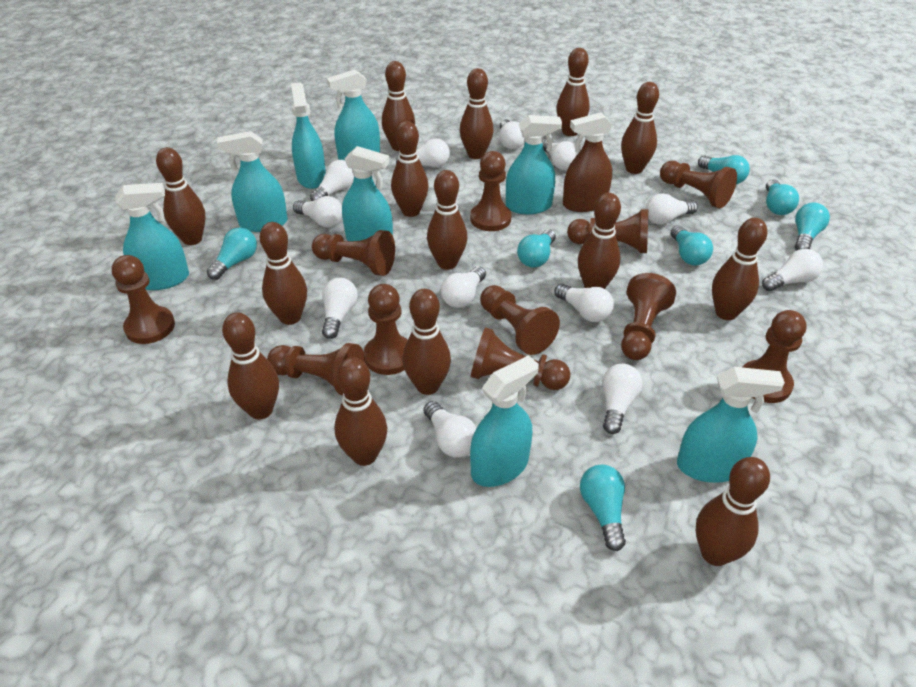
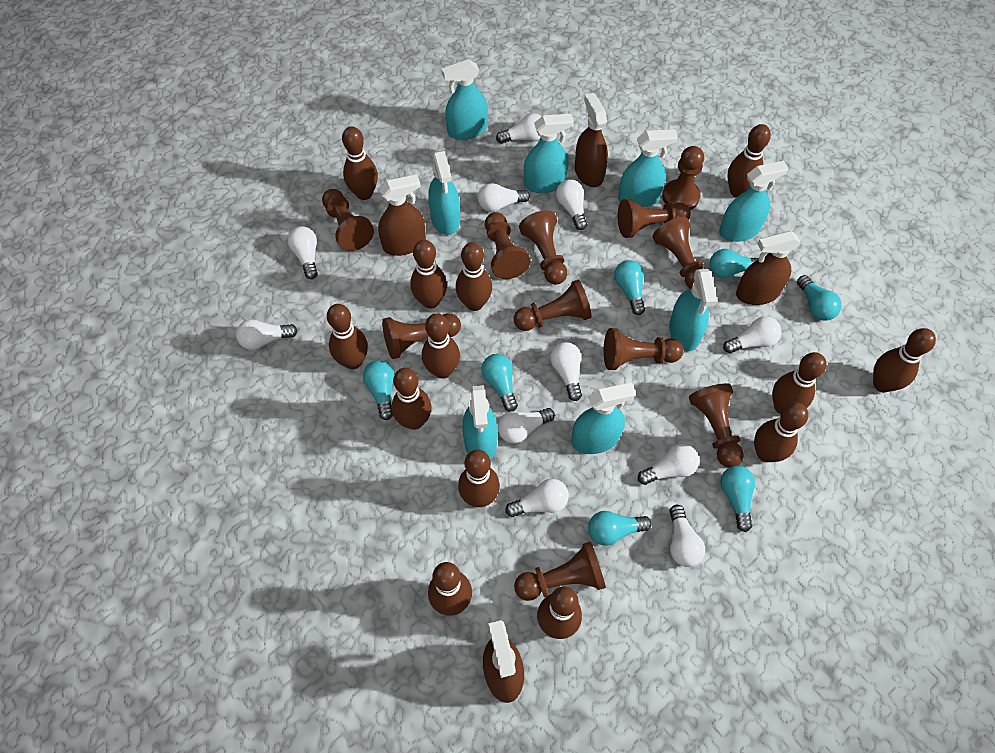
brown bowling pin: 14 -> 13
brown spray bottle: 1 -> 4
white light bulb: 12 -> 11

